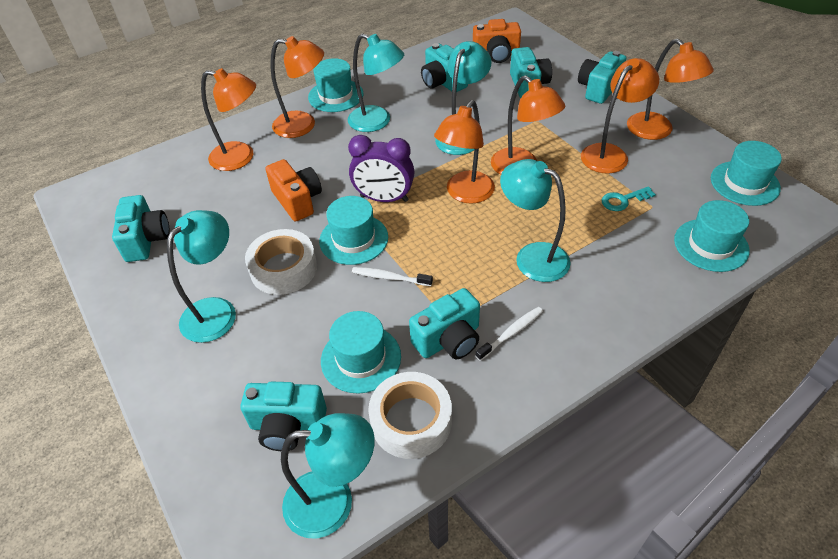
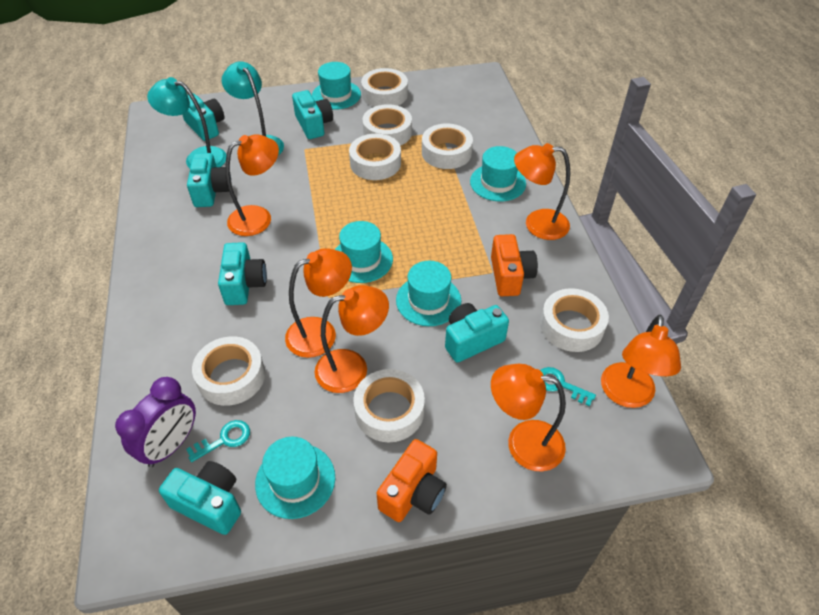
turquoise key: 1 -> 2
turquoise lamp: 5 -> 2
white tape: 2 -> 7
white toothbrush: 2 -> 0

